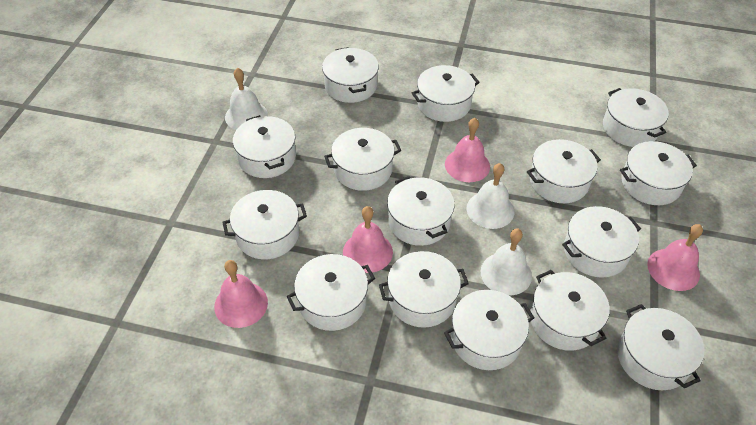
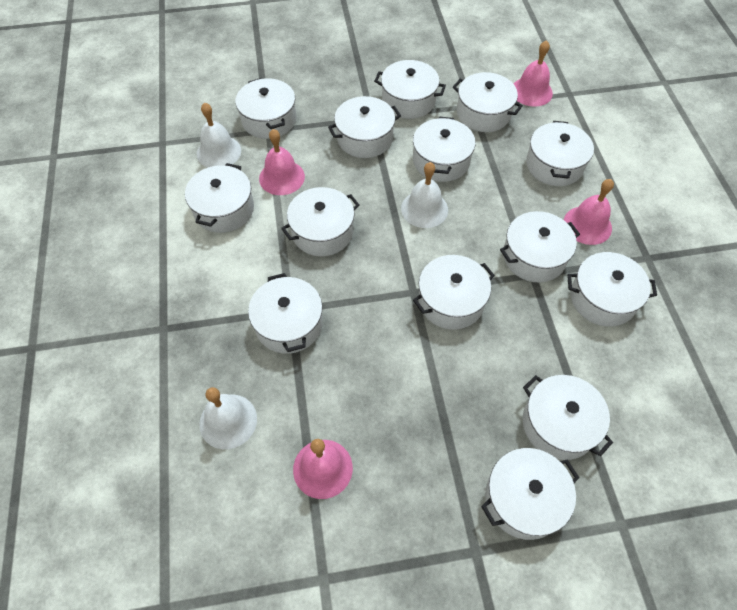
white pot: 15 -> 14

